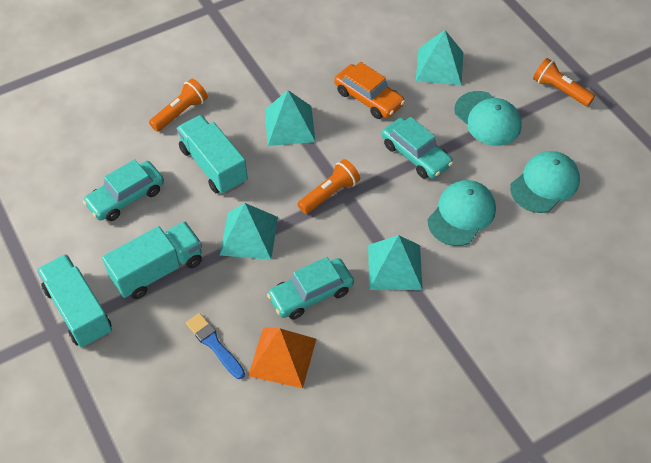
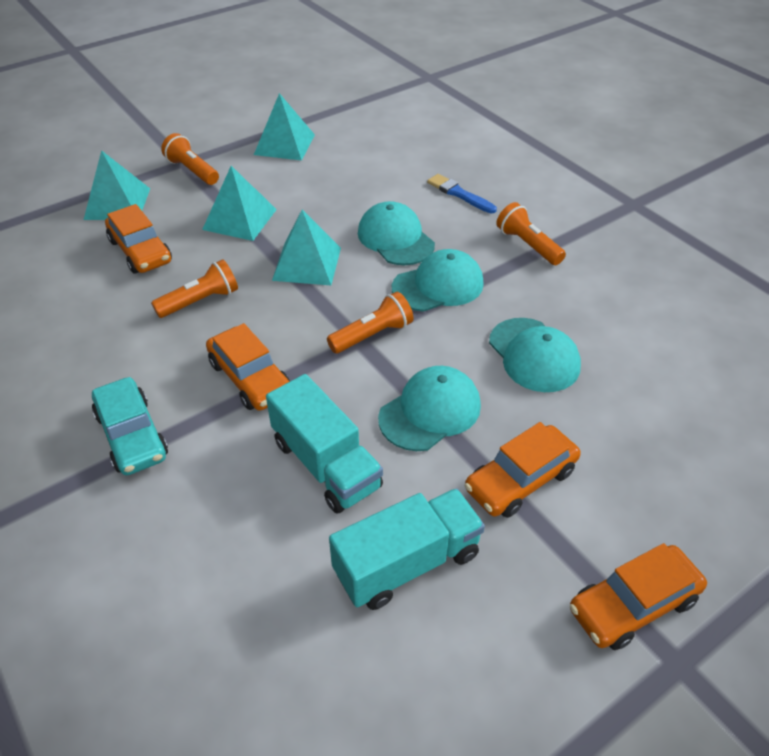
orange car: 1 -> 4
orange flashlight: 3 -> 4
orange pyramid: 1 -> 0
turquoise cap: 3 -> 4
turquoise car: 3 -> 1
turquoise truck: 3 -> 2

